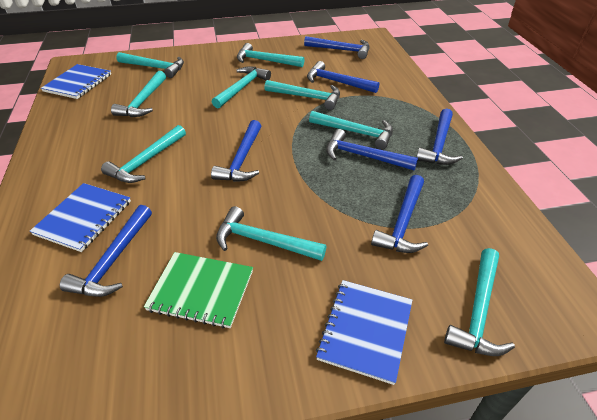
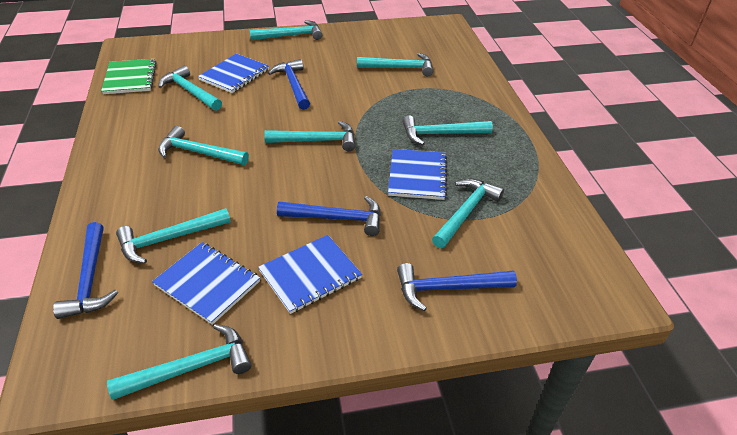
blue hammer: 7 -> 4
blue notebook: 3 -> 4

